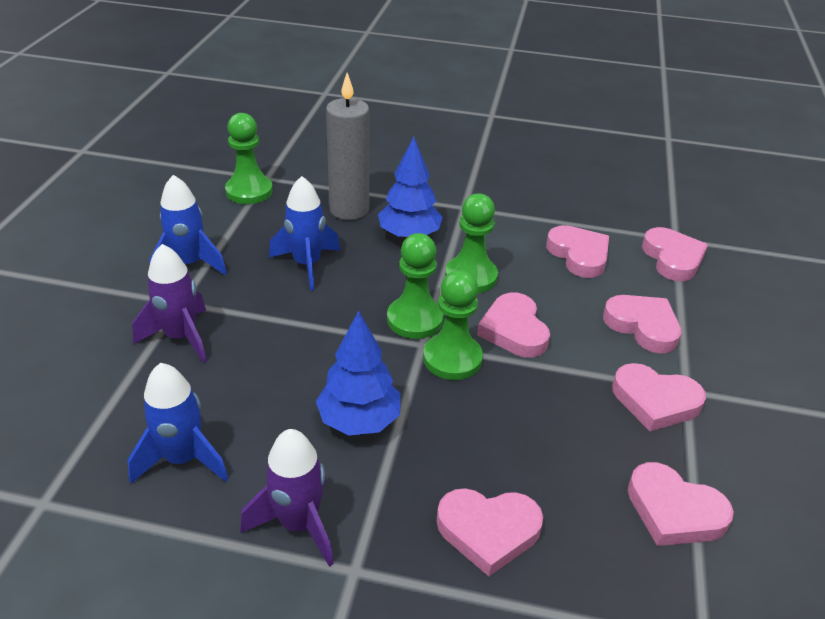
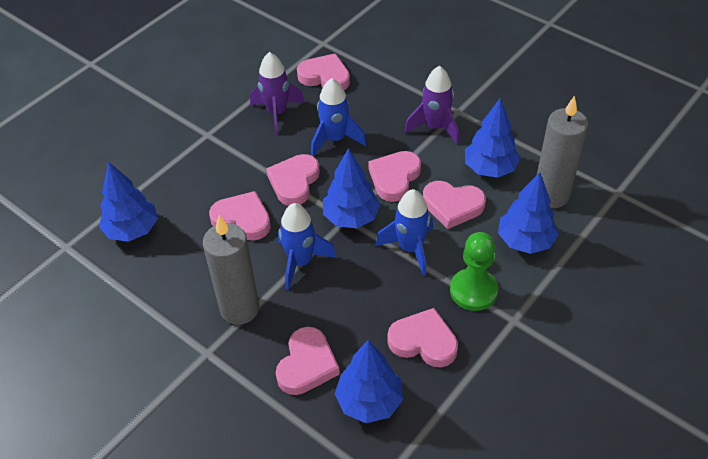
blue tree: 2 -> 5
green pawn: 4 -> 1
grey candle: 1 -> 2

